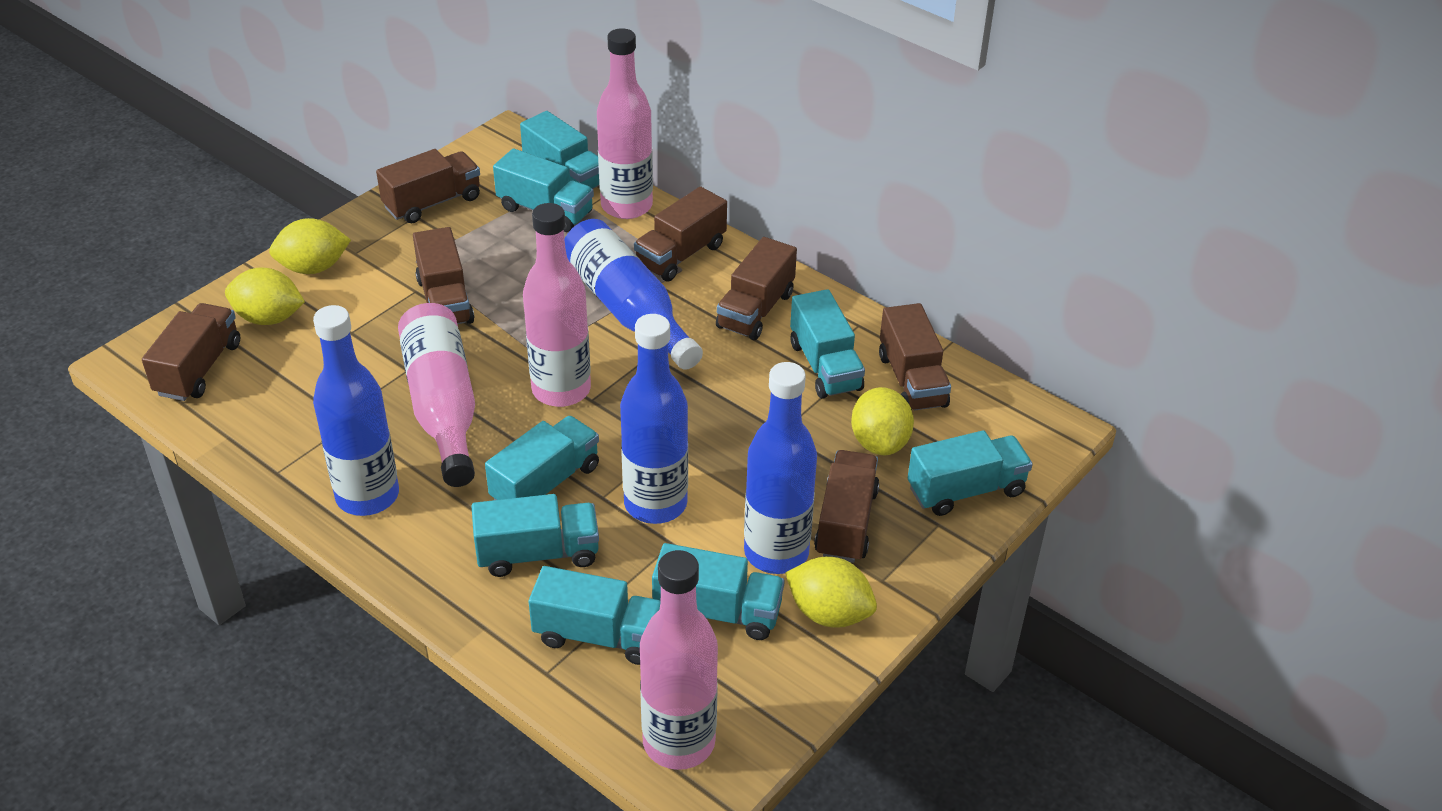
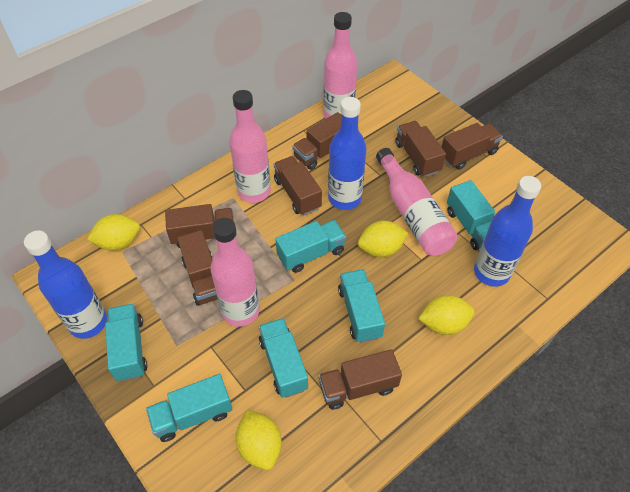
blue bottle: 4 -> 3
turquoise truck: 8 -> 6

